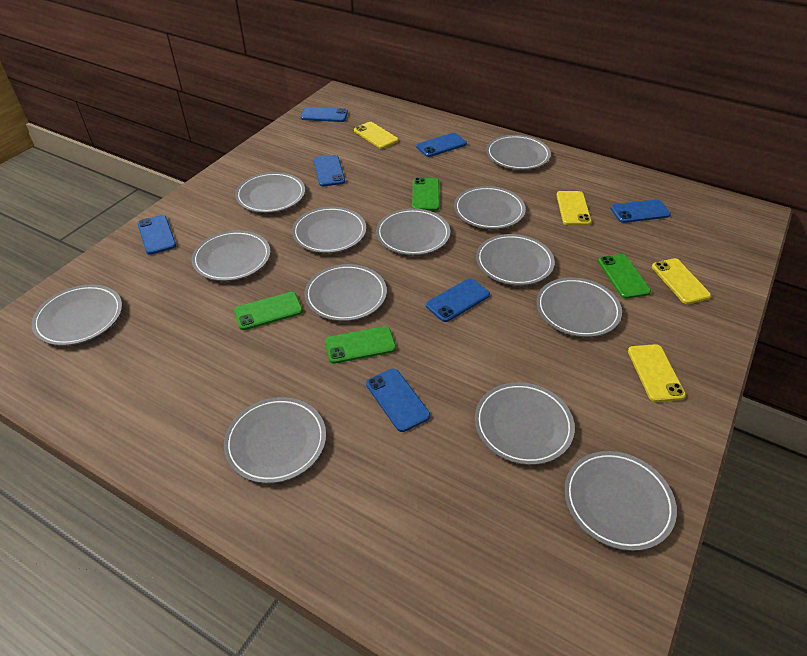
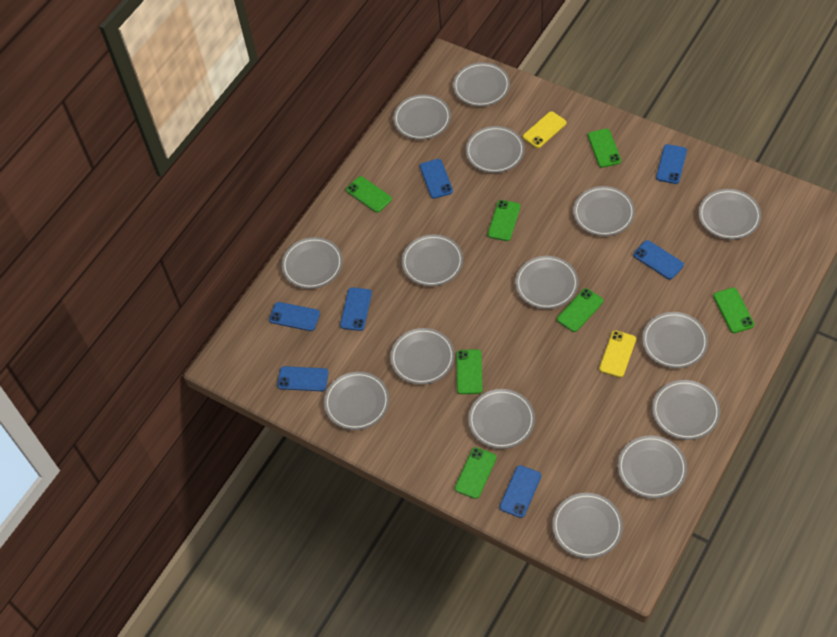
green phone: 4 -> 7
grey plate: 13 -> 15
yellow phone: 4 -> 2

